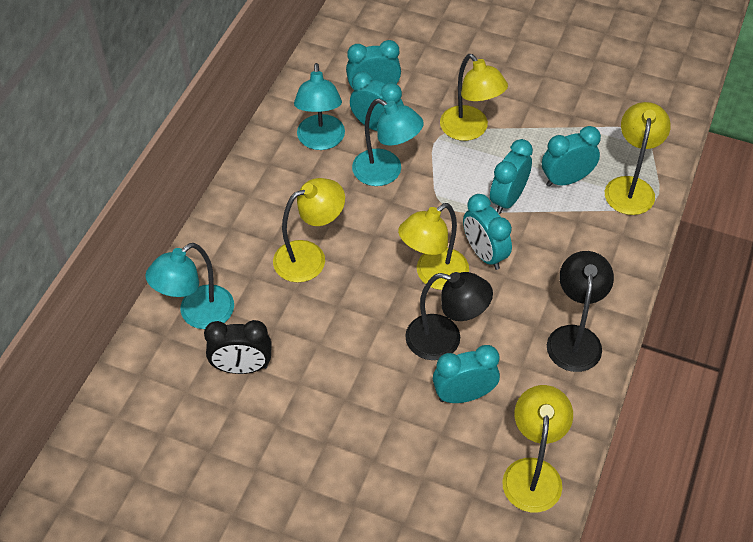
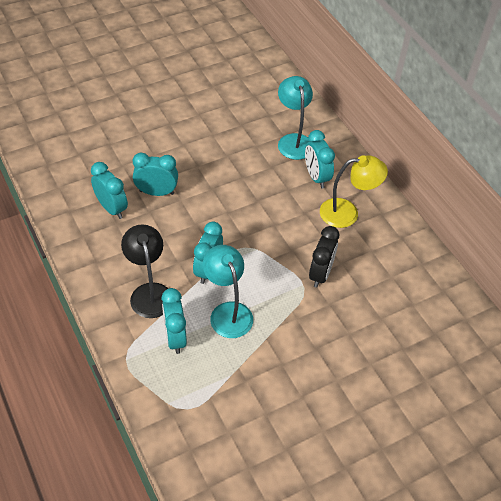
black lamp: 2 -> 1
turquoise clock: 6 -> 5
turquoise lamp: 3 -> 2
yellow lamp: 5 -> 1

